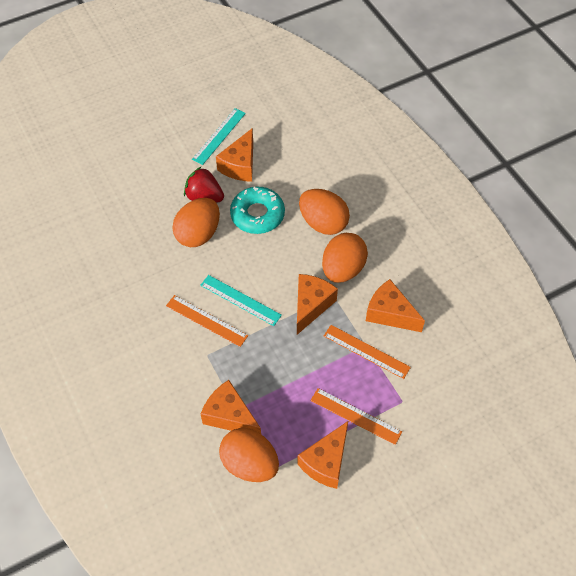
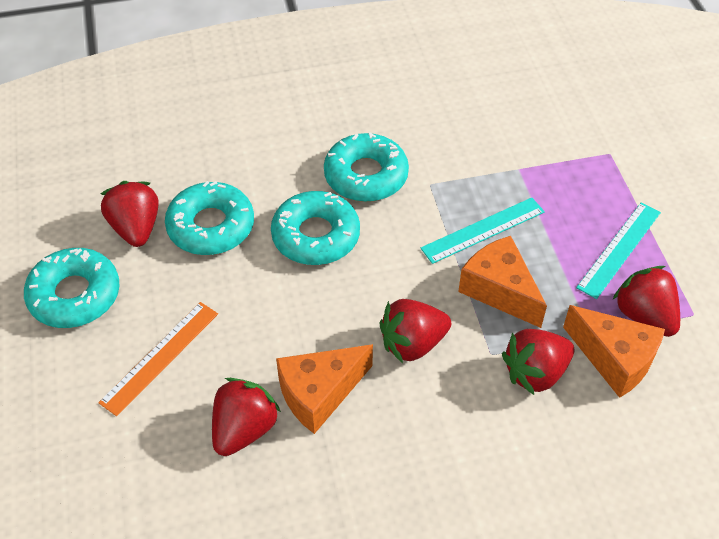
orange cheese: 5 -> 3
orange egg: 4 -> 0
orange ruler: 3 -> 1
red strawberry: 1 -> 5
turquoise donut: 1 -> 4

